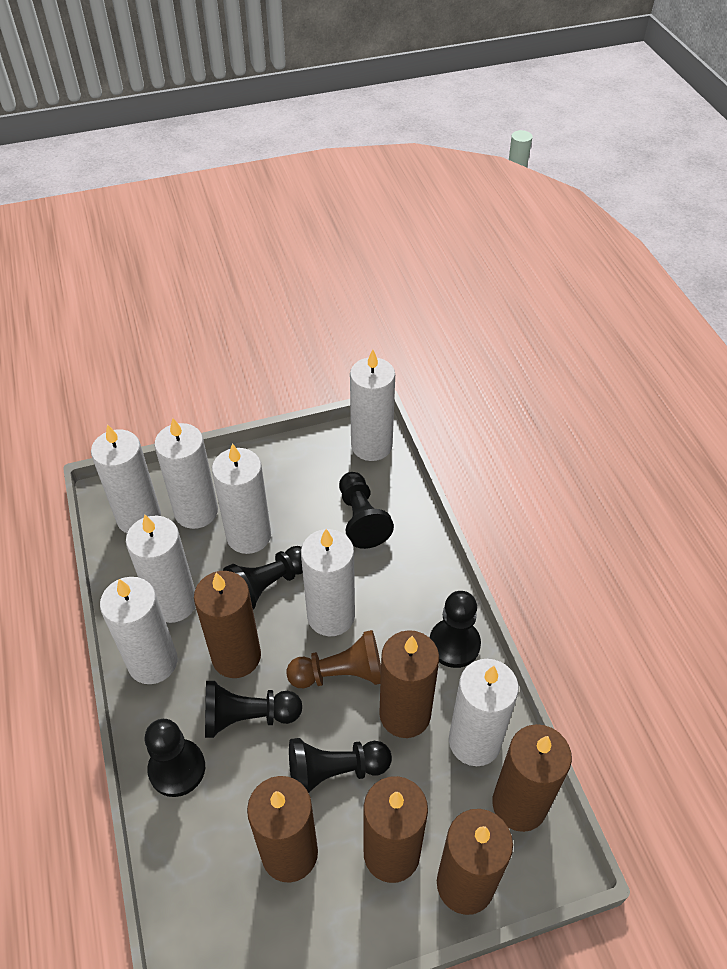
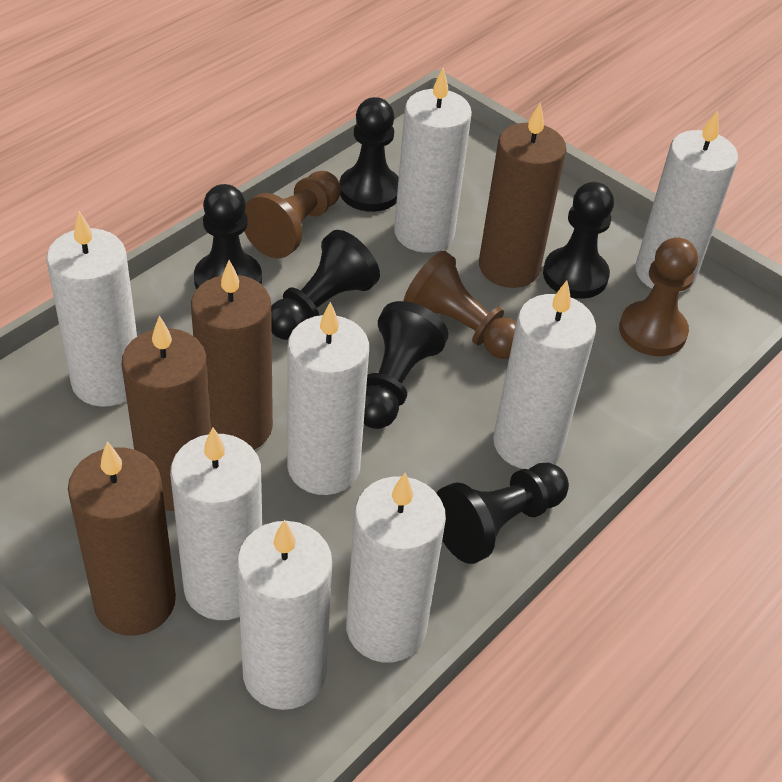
brown candle: 6 -> 4
brown pawn: 1 -> 3

